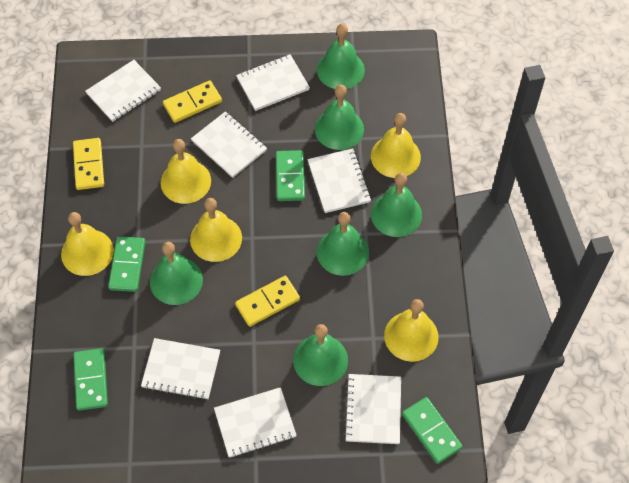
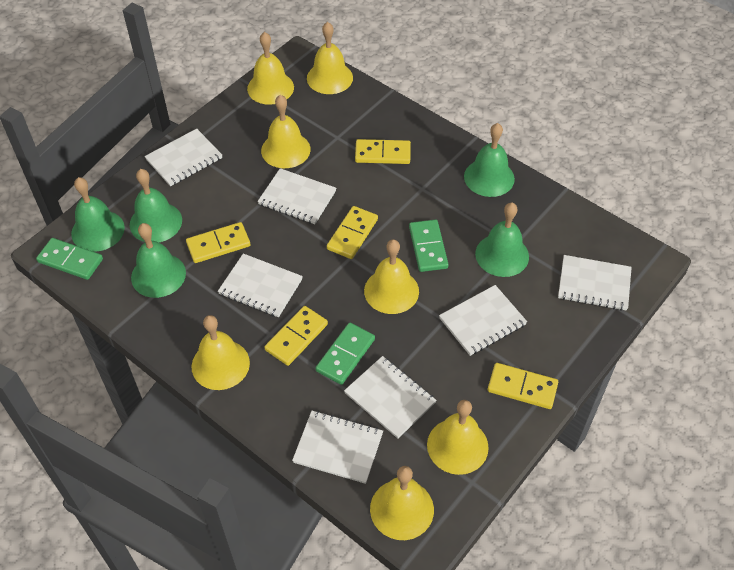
green bell: 6 -> 5
green domino: 4 -> 3
yellow bell: 5 -> 7
yellow domino: 3 -> 5

